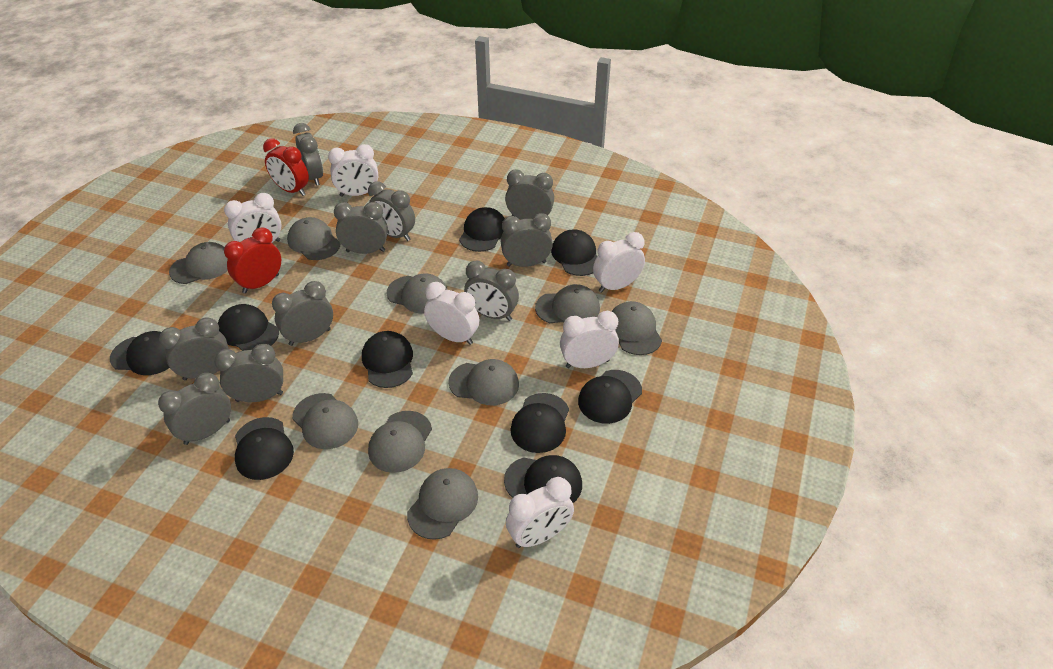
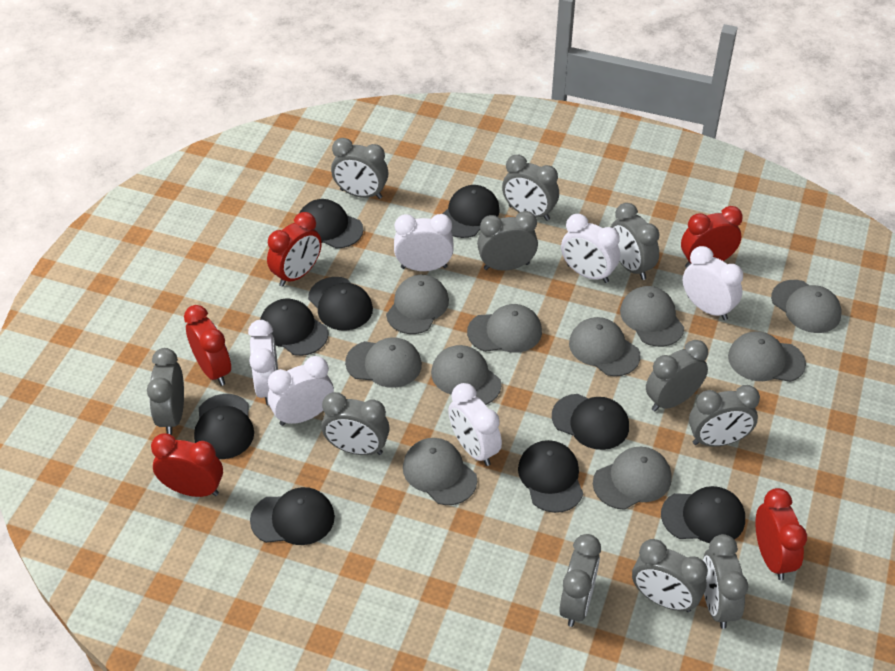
grey cap: 9 -> 10
grey clock: 10 -> 11
red clock: 2 -> 5

